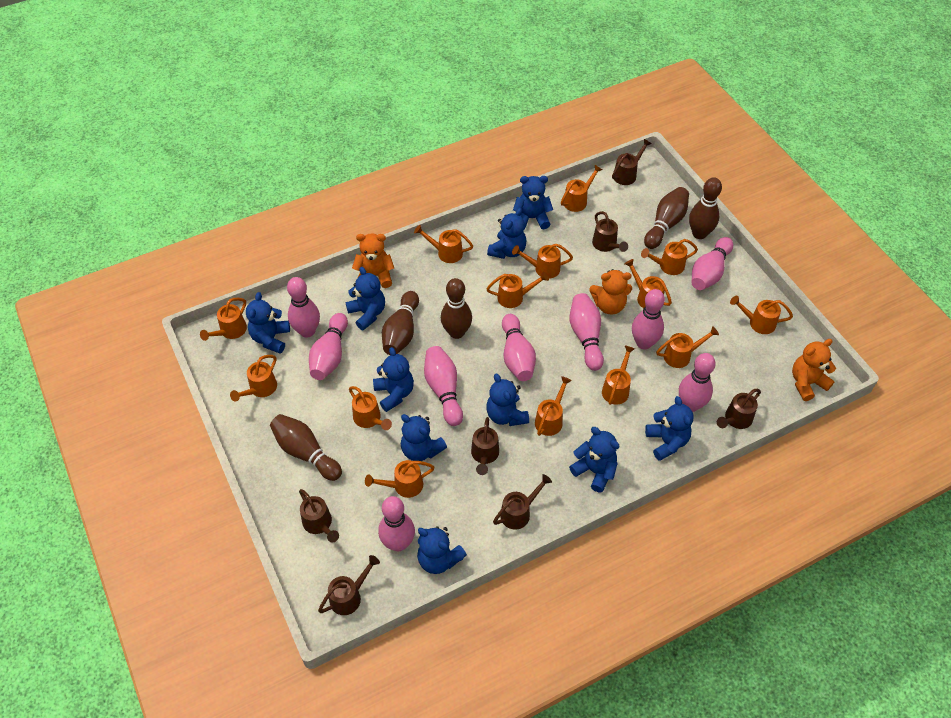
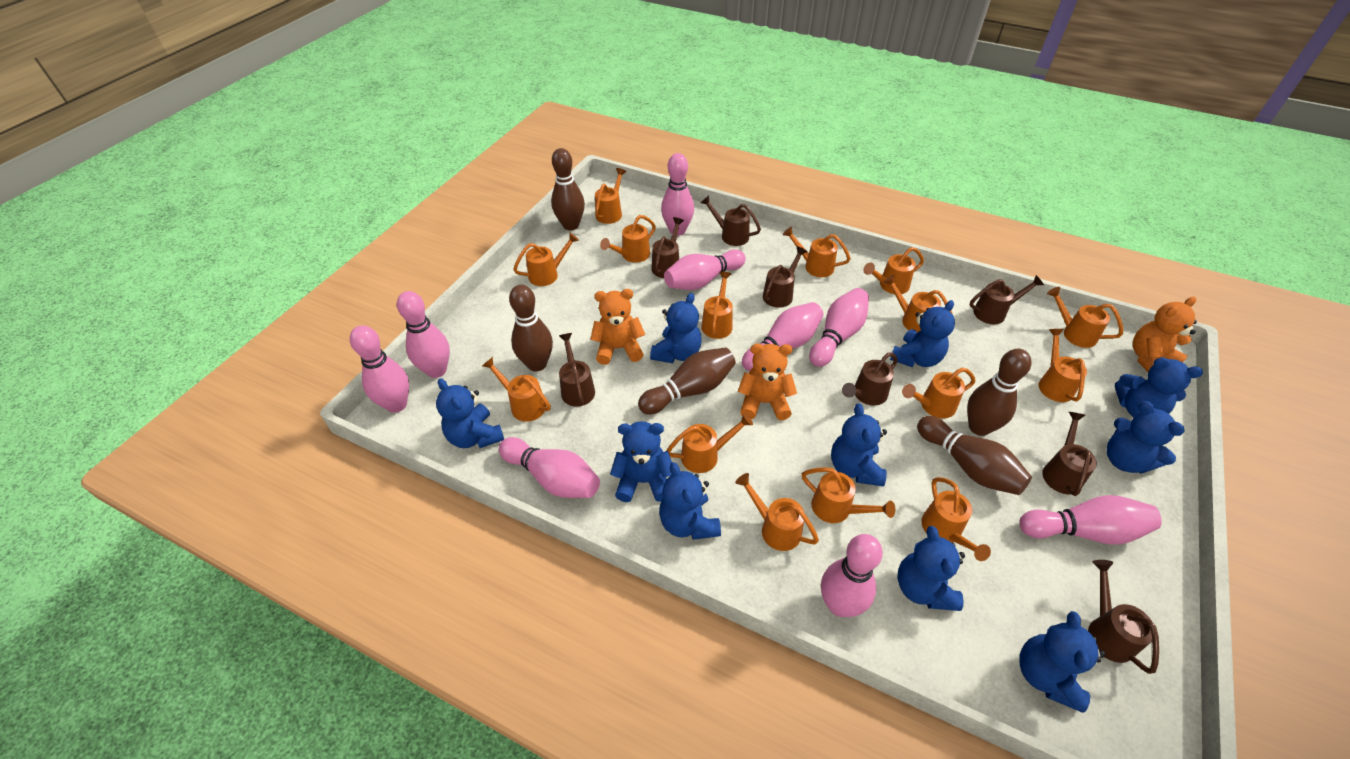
brown watering can: 7 -> 8
orange watering can: 14 -> 15

